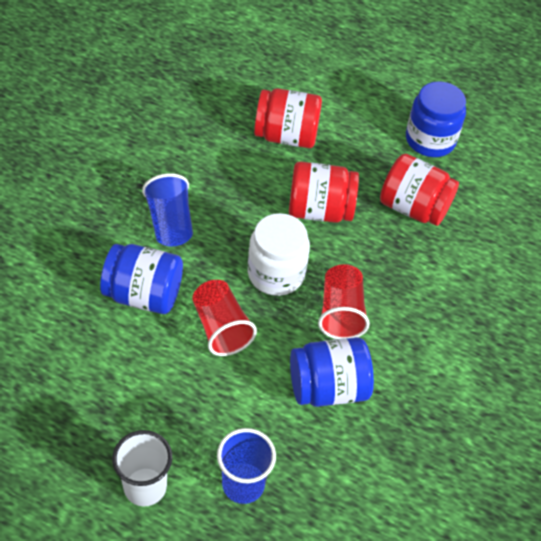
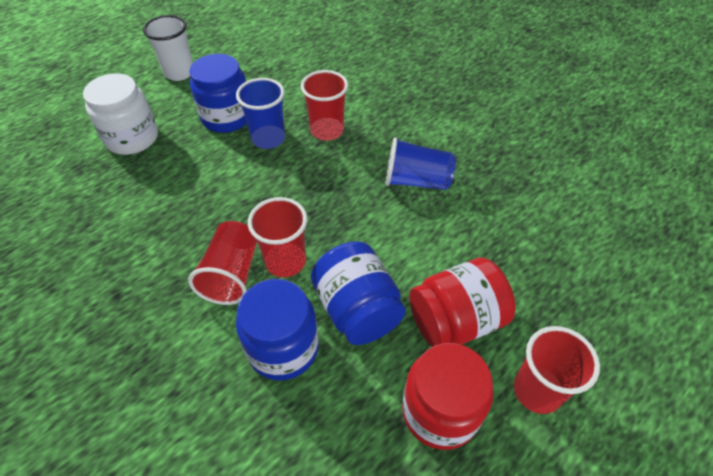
red cup: 2 -> 4
red jar: 3 -> 2

